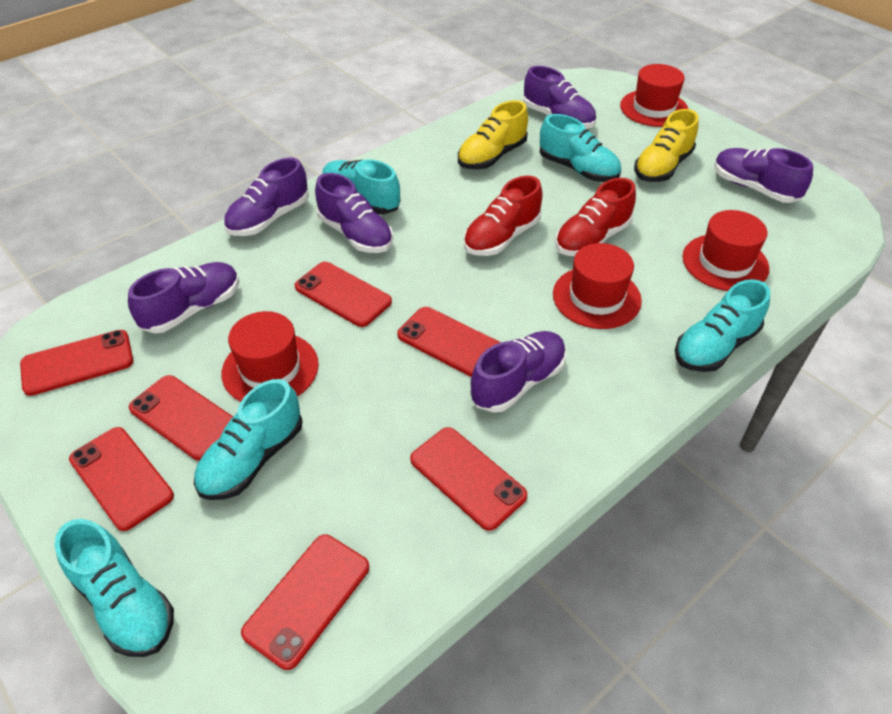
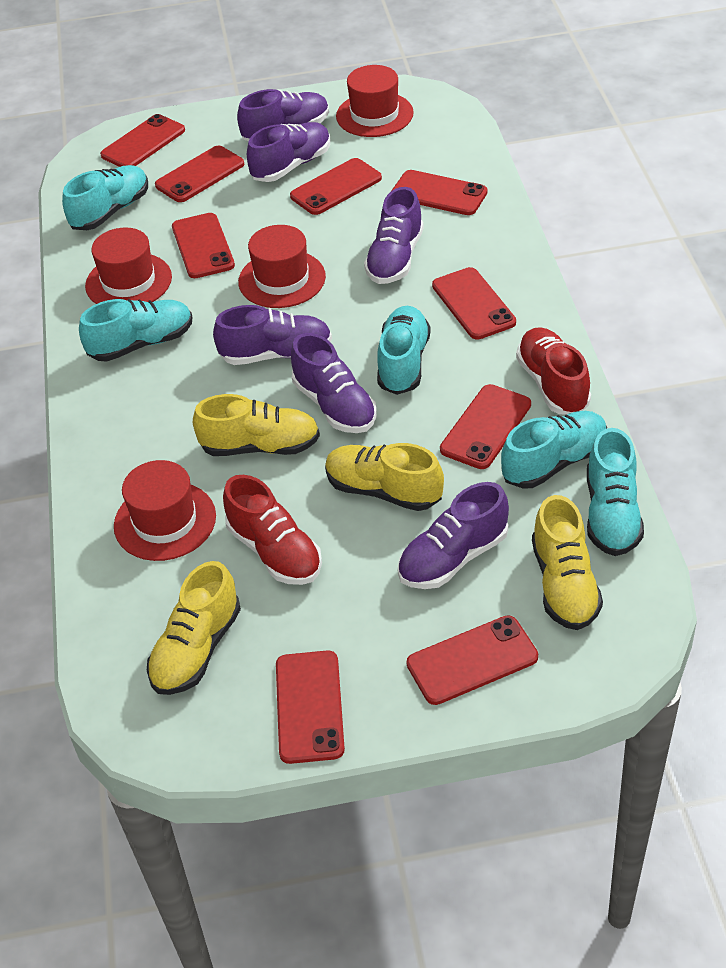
red phone: 7 -> 9
yellow shoe: 2 -> 4

